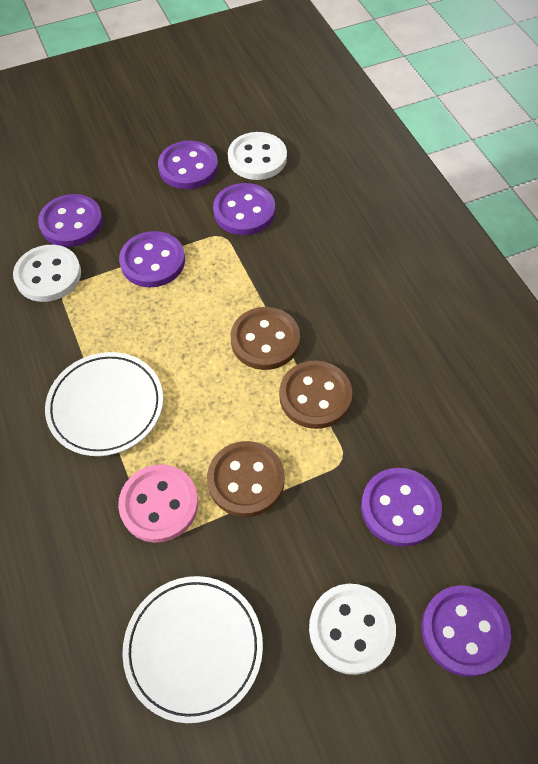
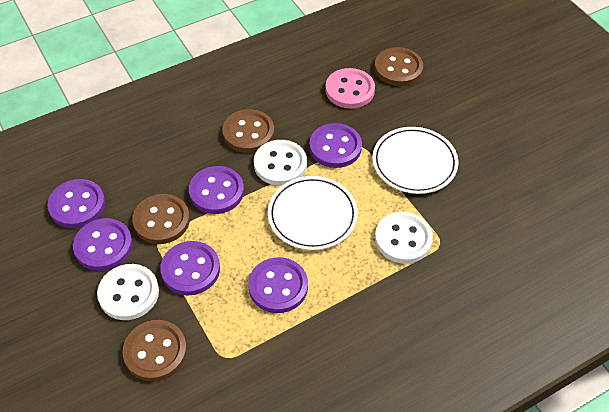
brown button: 3 -> 4

